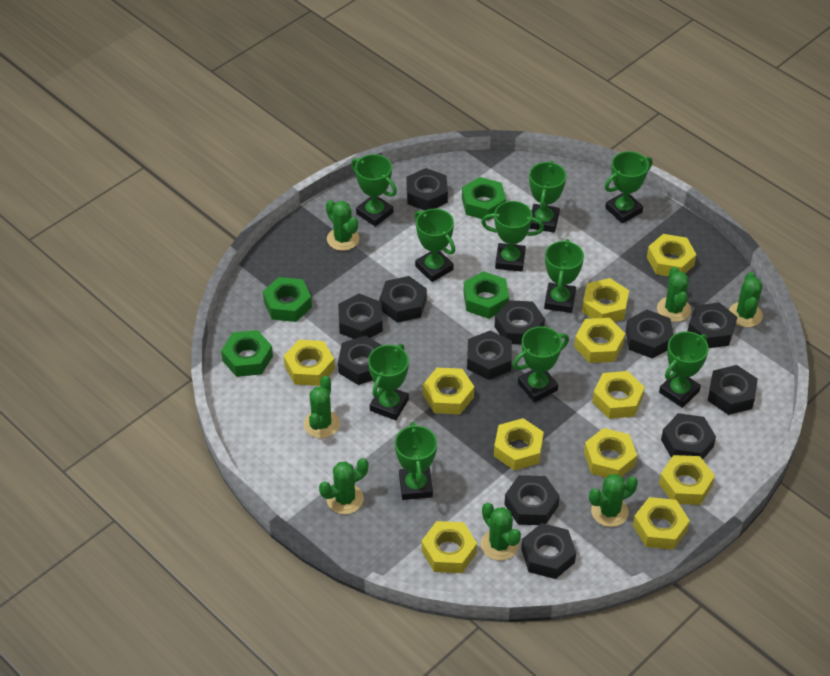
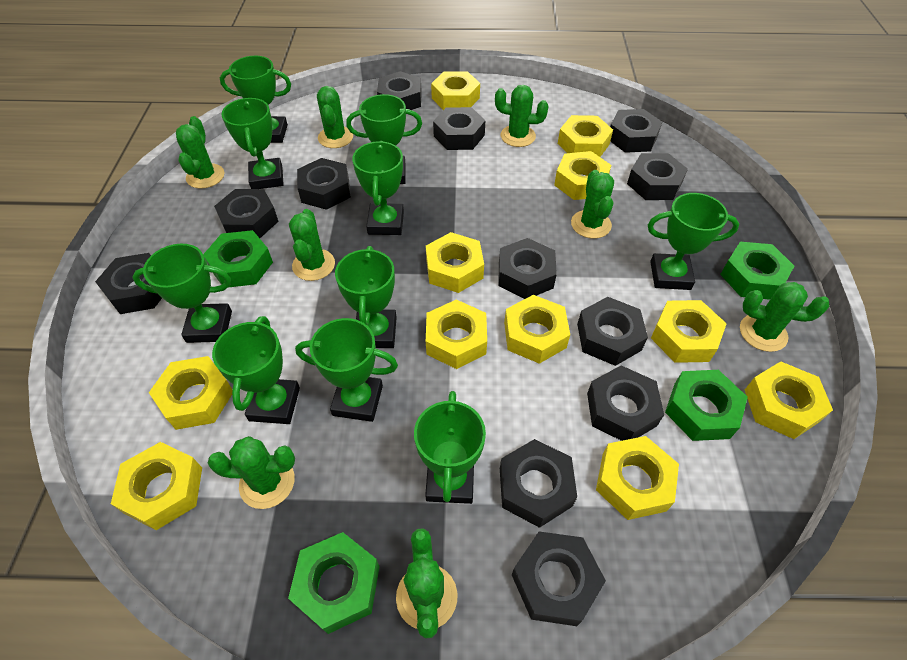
green cactus: 7 -> 8

